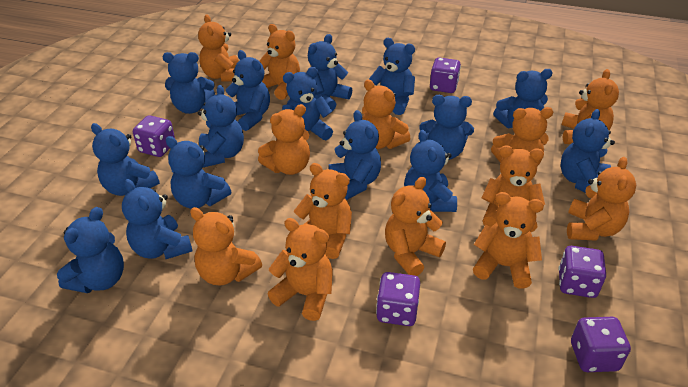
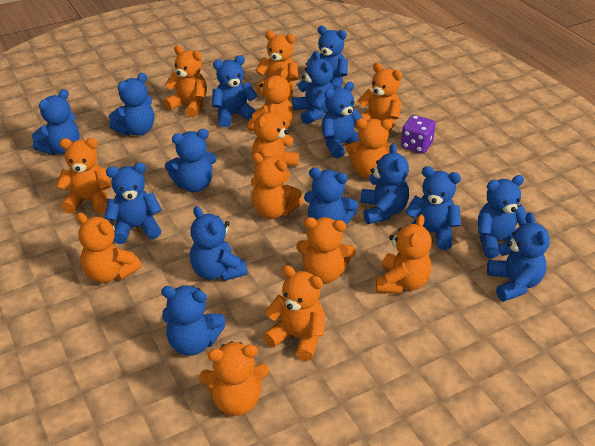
purple dice: 5 -> 1

